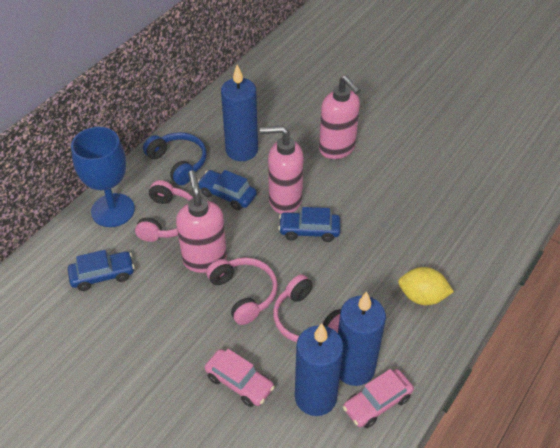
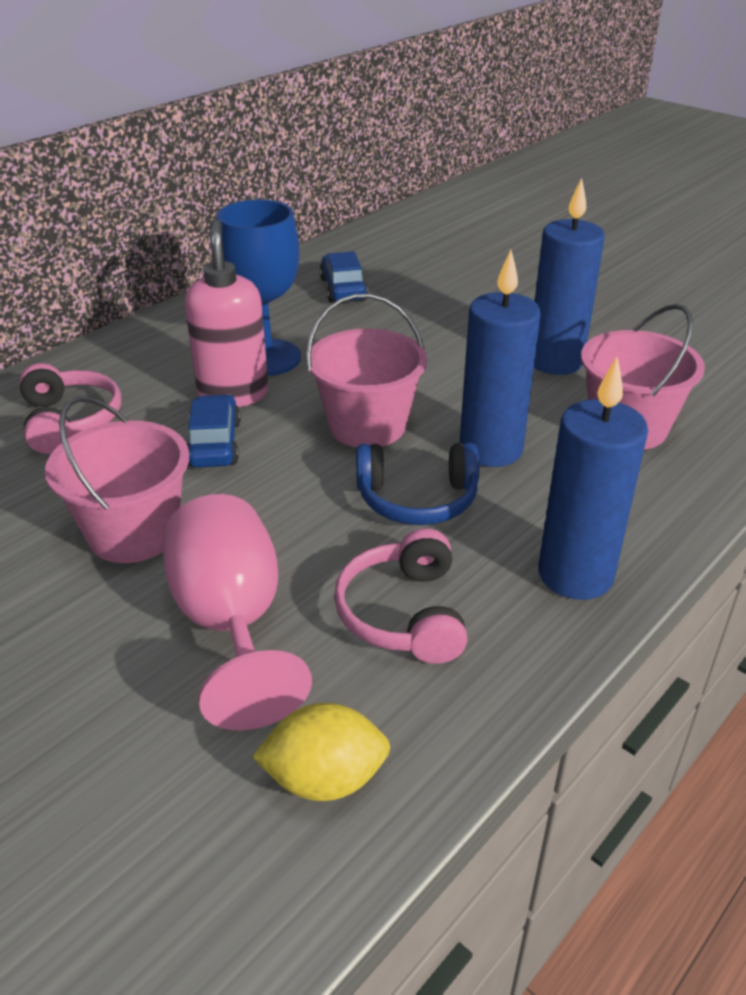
blue car: 3 -> 2
pink bucket: 0 -> 3
pink car: 2 -> 0
pink goblet: 0 -> 1
pink headphones: 3 -> 2
pink soap dispenser: 3 -> 1

